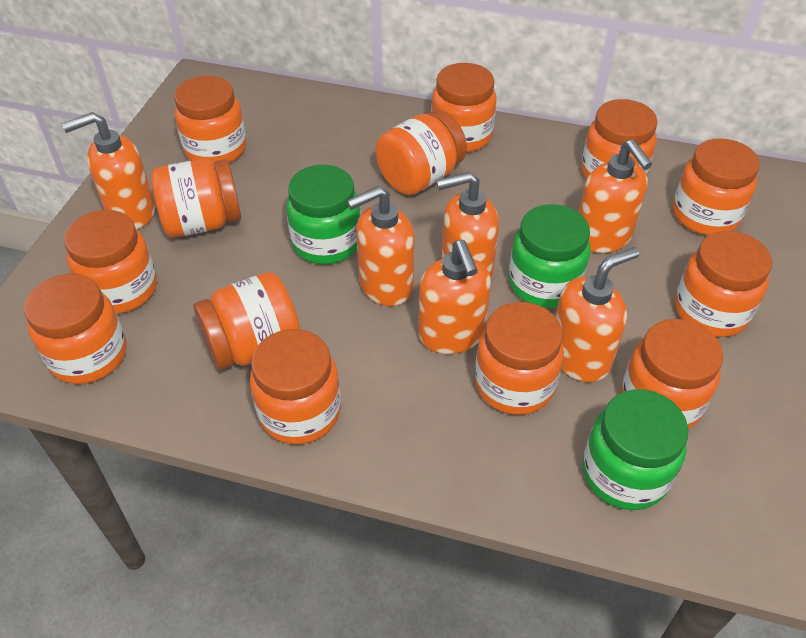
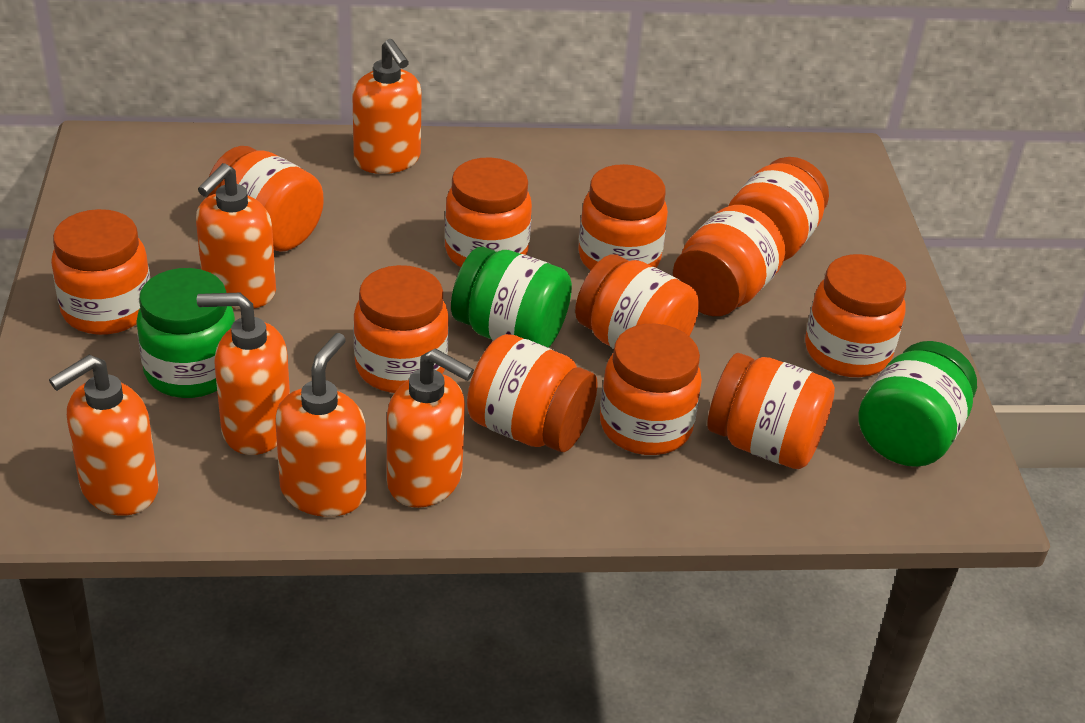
orange jar: 13 -> 12

